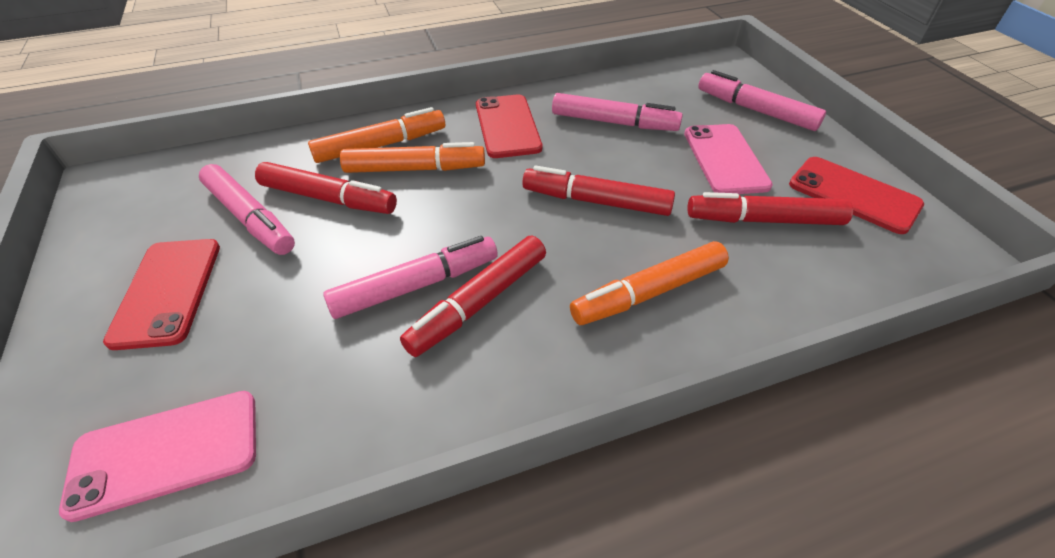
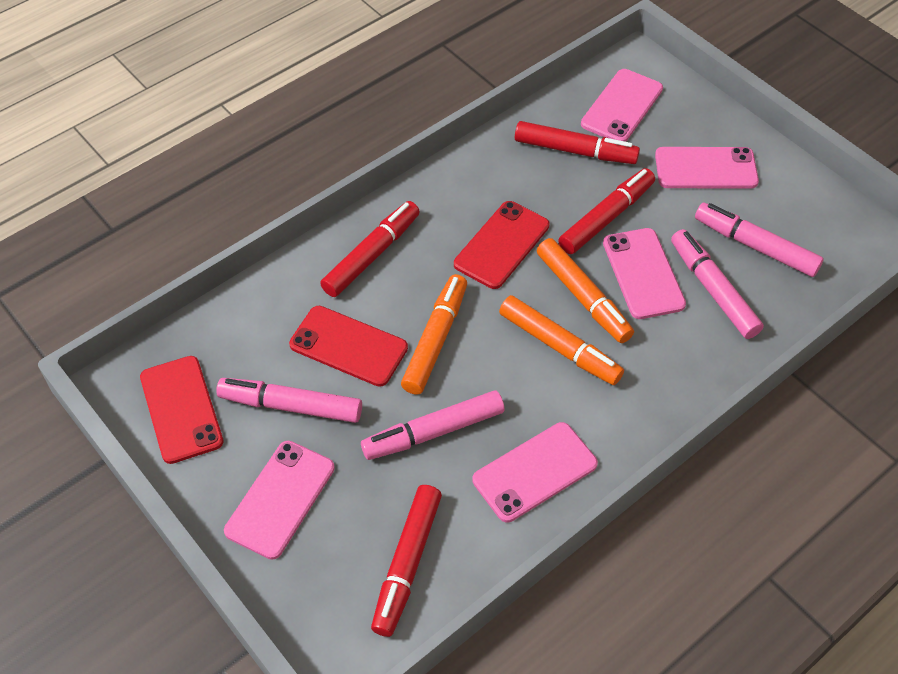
pink phone: 2 -> 5

